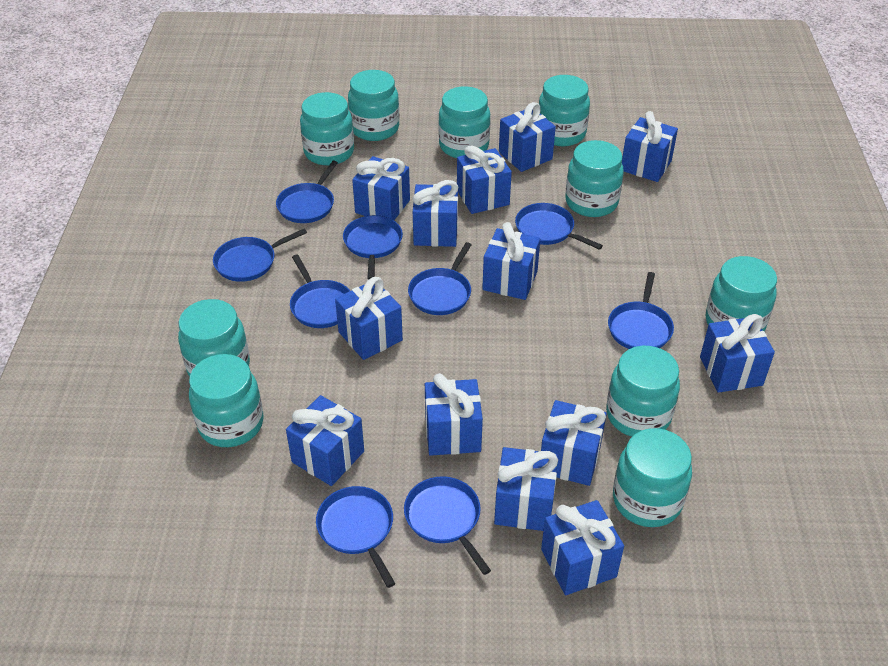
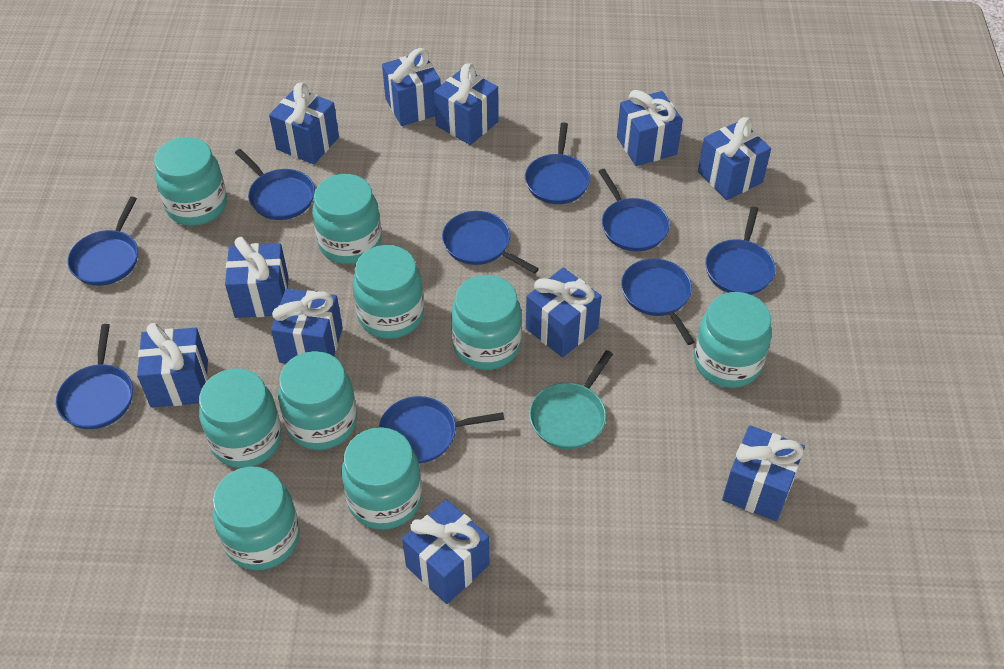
blue gift: 13 -> 11
turquoise jar: 10 -> 9
turquoise pan: 0 -> 1

